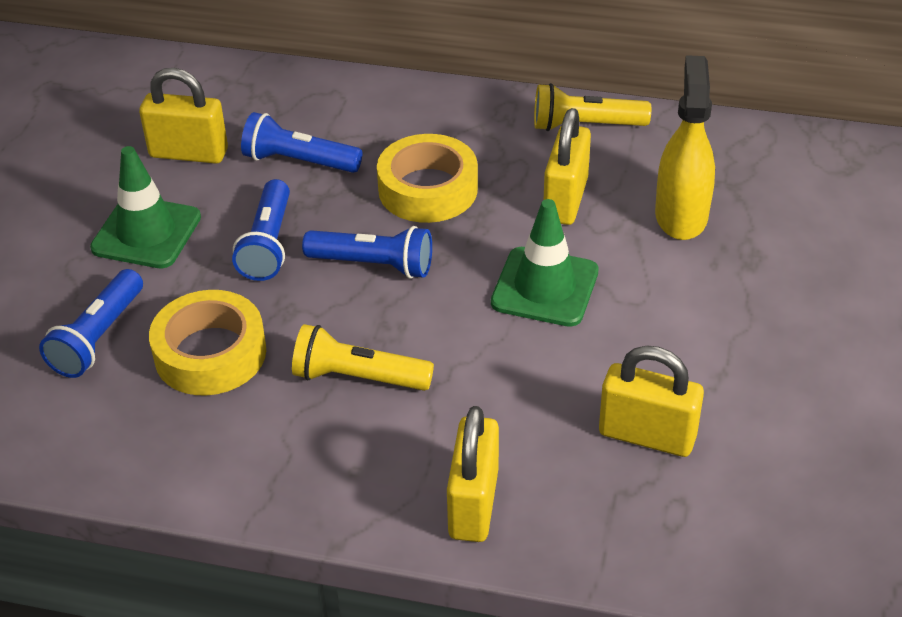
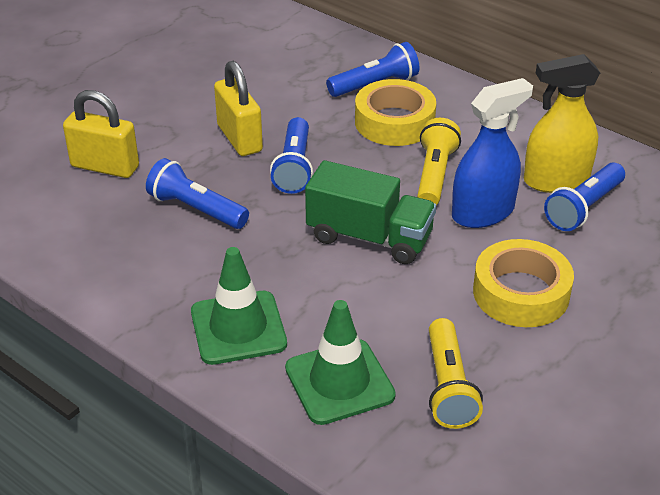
blue spray bottle: 0 -> 1
green truck: 0 -> 1
yellow padlock: 4 -> 2

